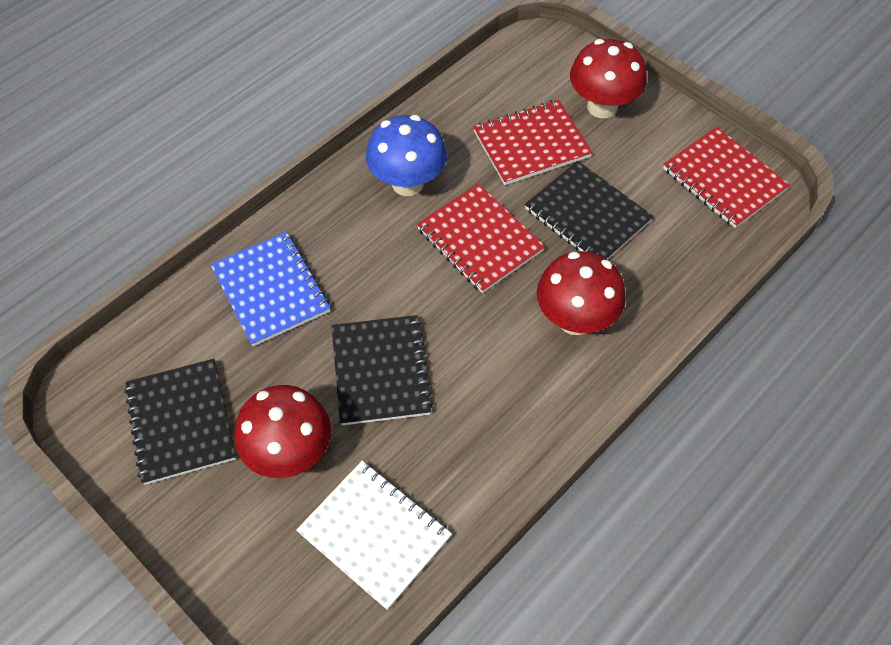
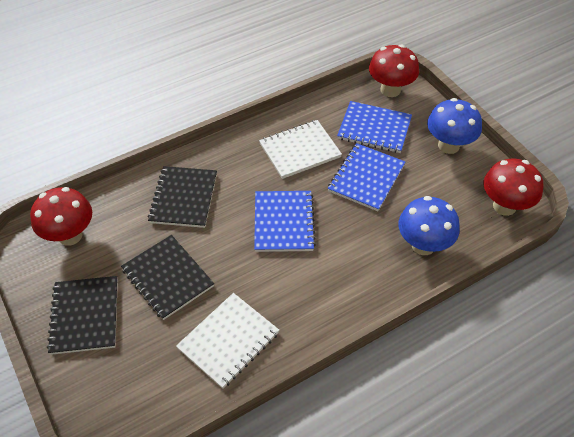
blue mushroom: 1 -> 2
blue notebook: 1 -> 3
red notebook: 3 -> 0
white notebook: 1 -> 2

